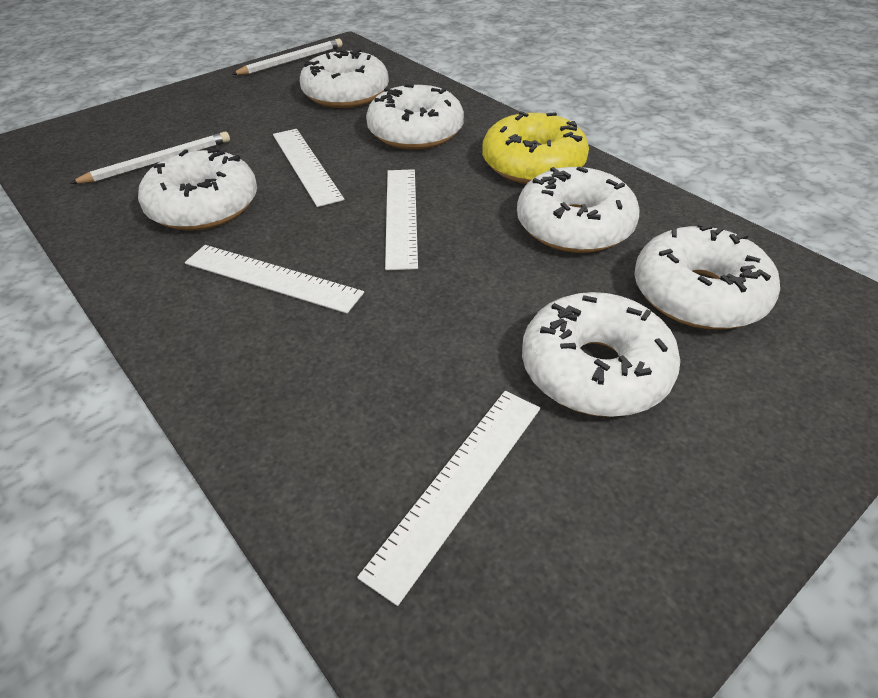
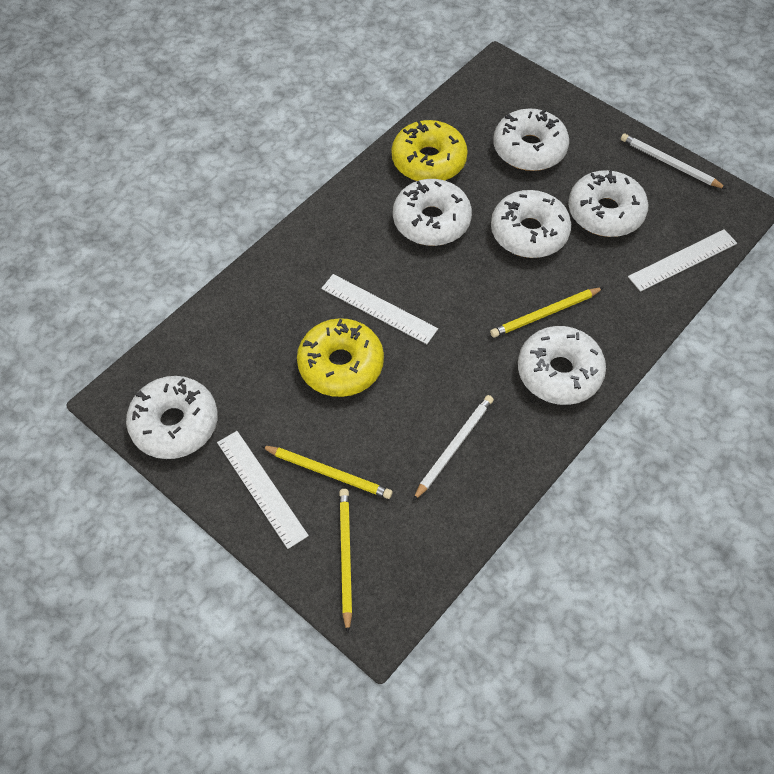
white ruler: 4 -> 3
yellow donut: 1 -> 2
yellow pencil: 0 -> 3

